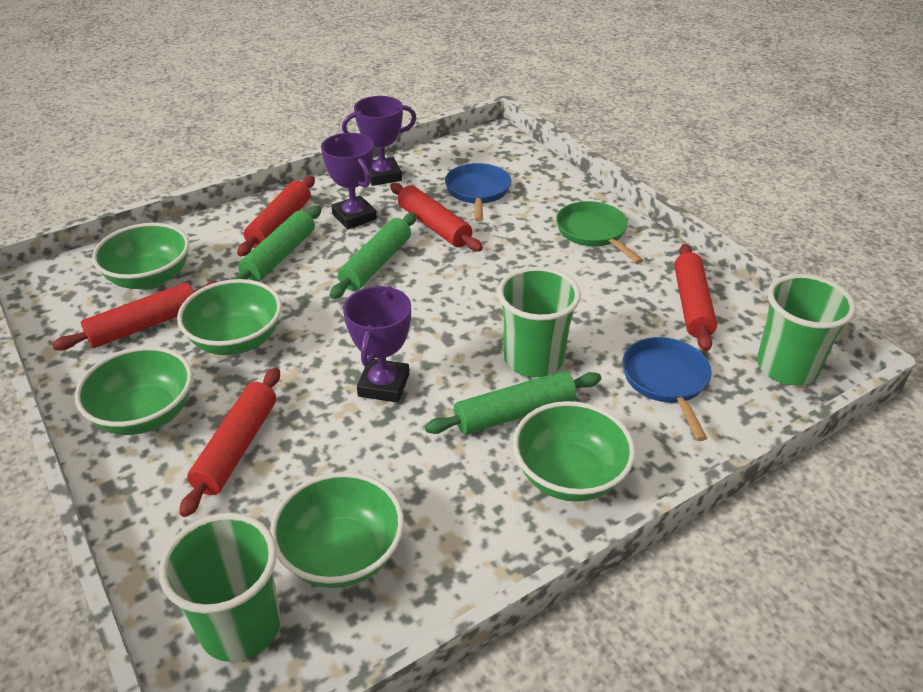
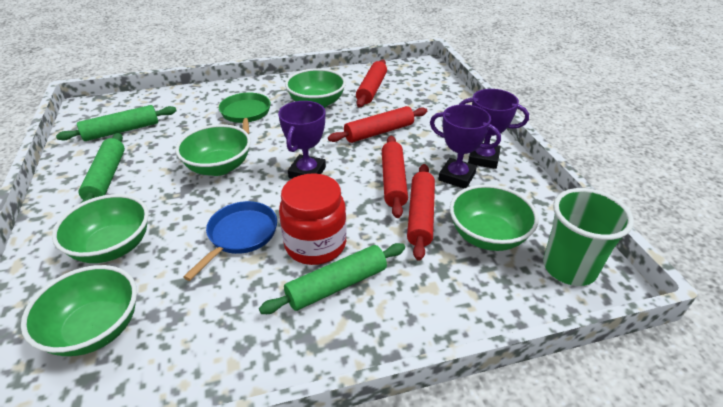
blue pan: 2 -> 1
green cup: 3 -> 1
red jar: 0 -> 1
red rolling pin: 5 -> 4

